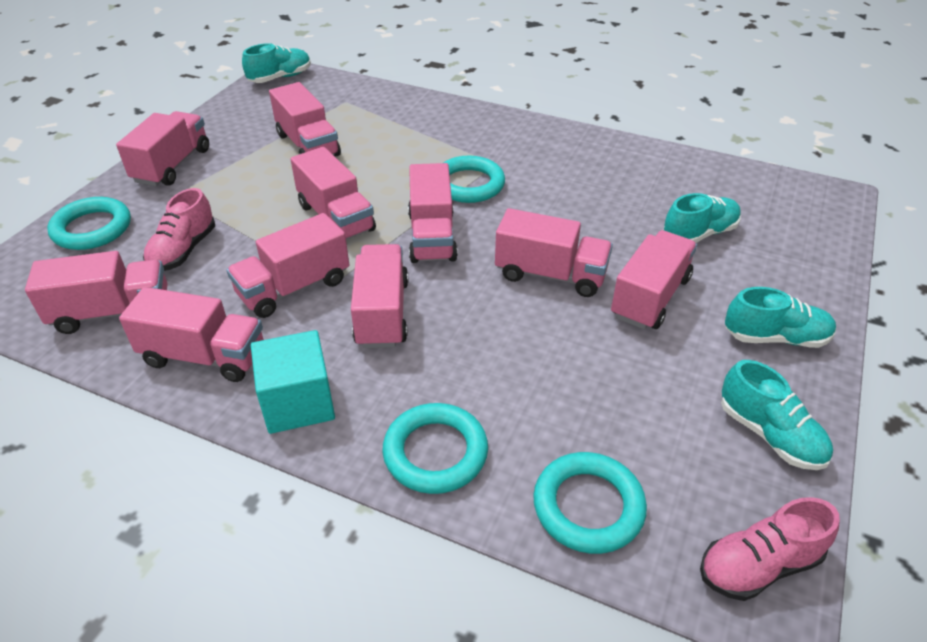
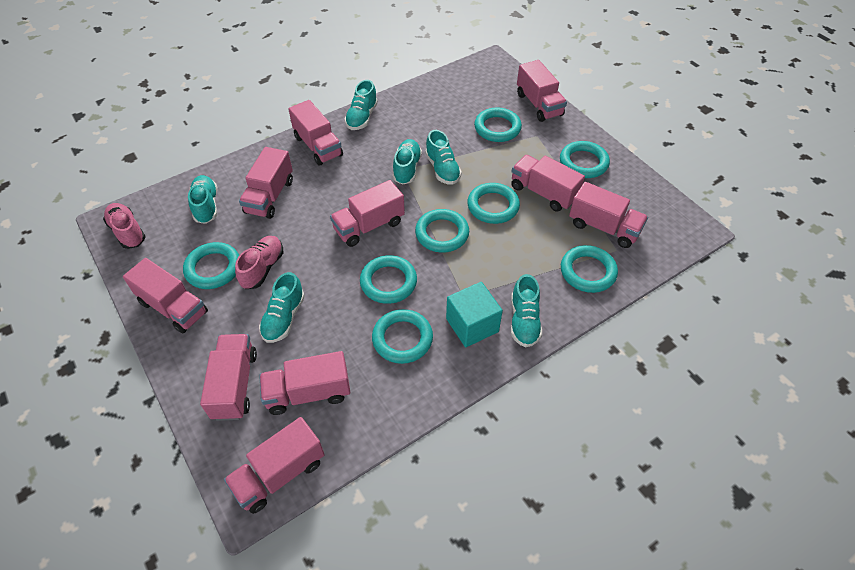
turquoise ring: 4 -> 8
turquoise shoe: 4 -> 6

